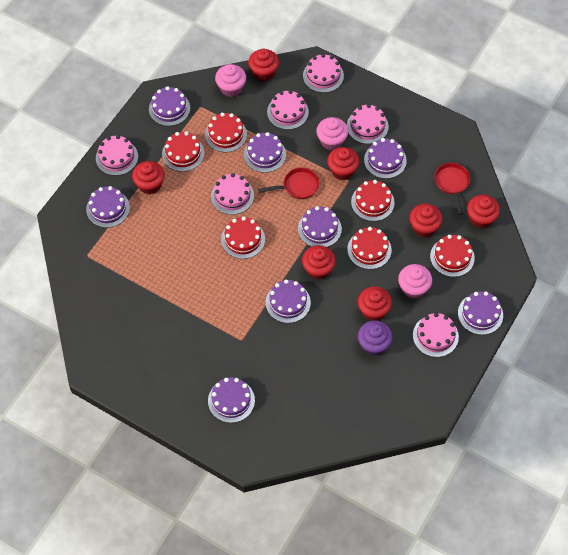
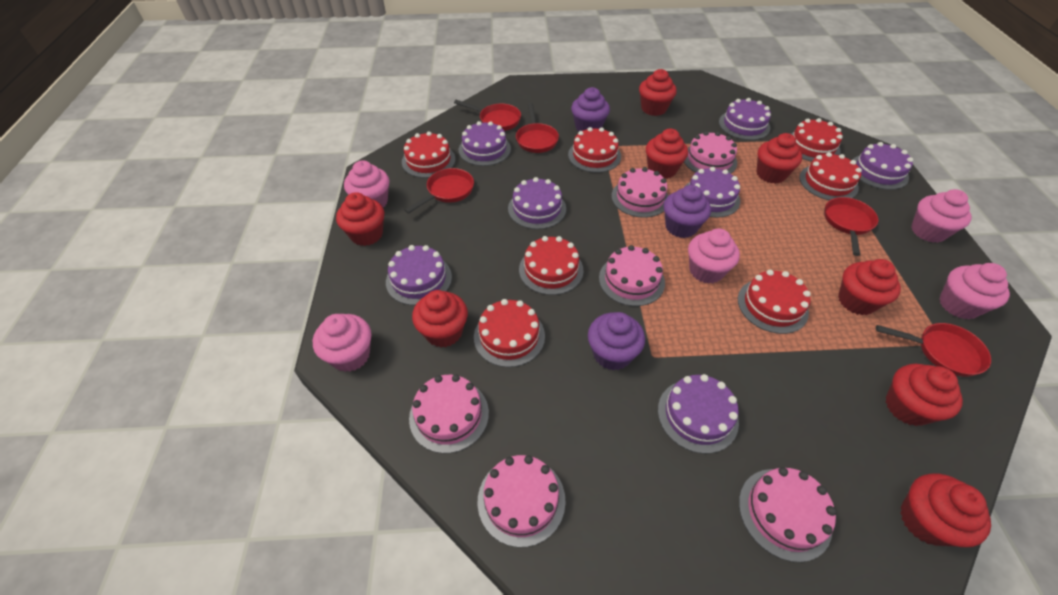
pink cupcake: 3 -> 5
purple cake: 8 -> 7
purple cupcake: 1 -> 3
red cake: 6 -> 7
red cupcake: 7 -> 8
red pan: 2 -> 5

